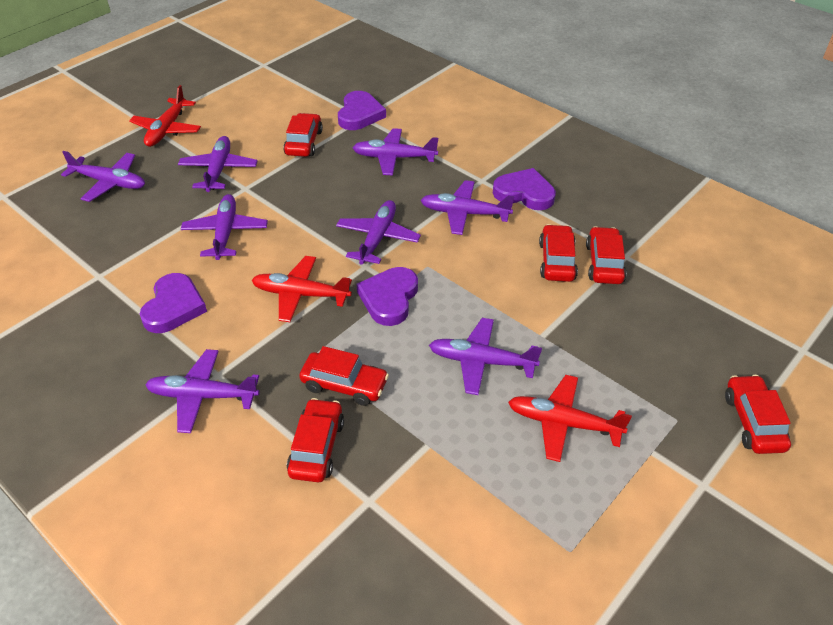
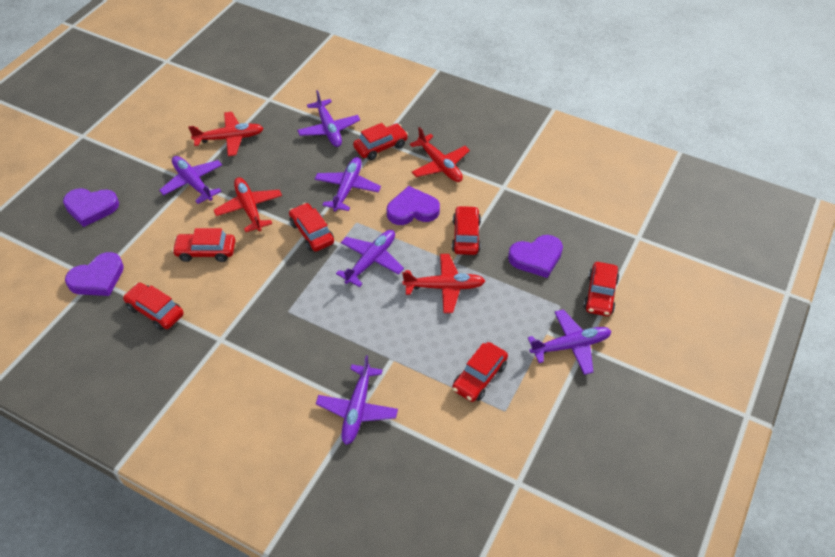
purple plane: 8 -> 6
red car: 6 -> 7
red plane: 3 -> 4

